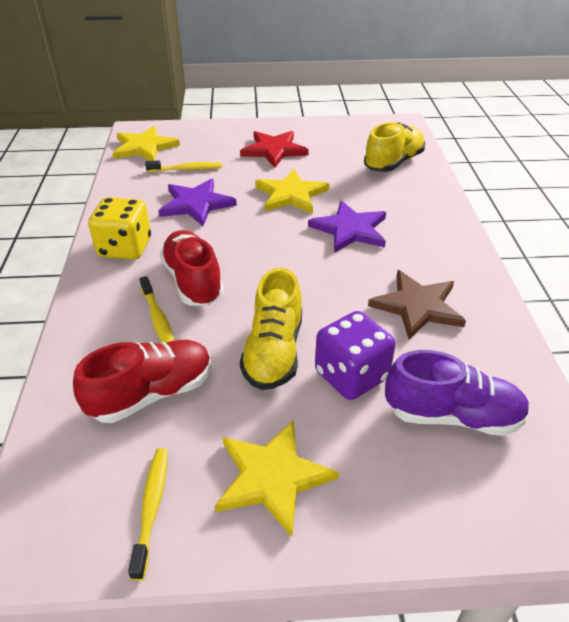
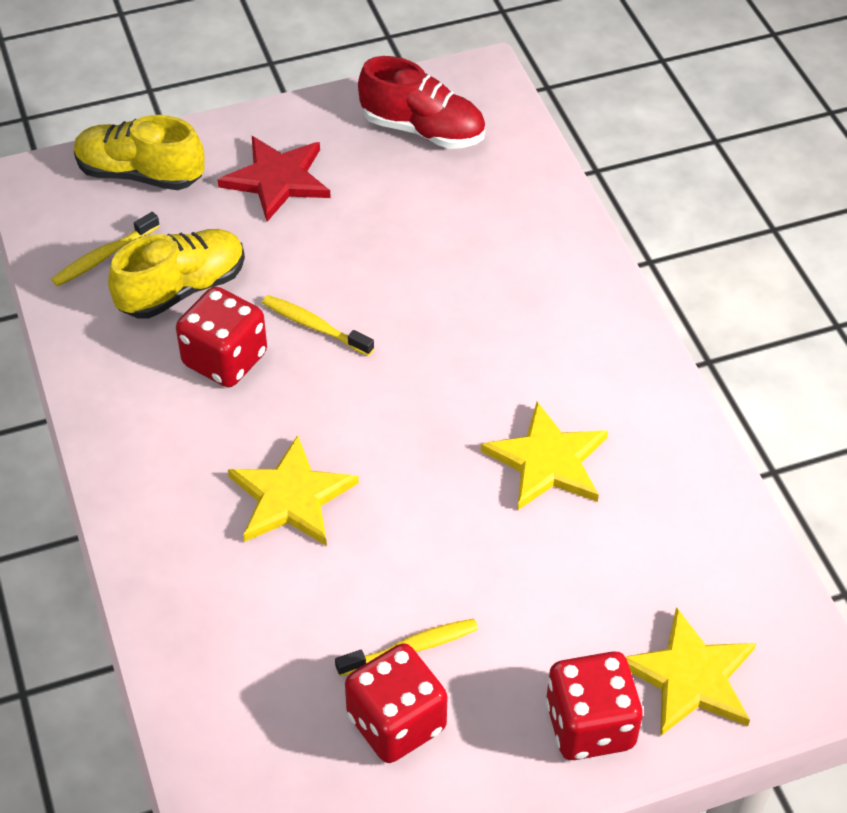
brown star: 1 -> 0
purple dice: 1 -> 0
purple shoe: 1 -> 0
purple star: 2 -> 0
red dice: 0 -> 3
red shoe: 2 -> 1
yellow dice: 1 -> 0

